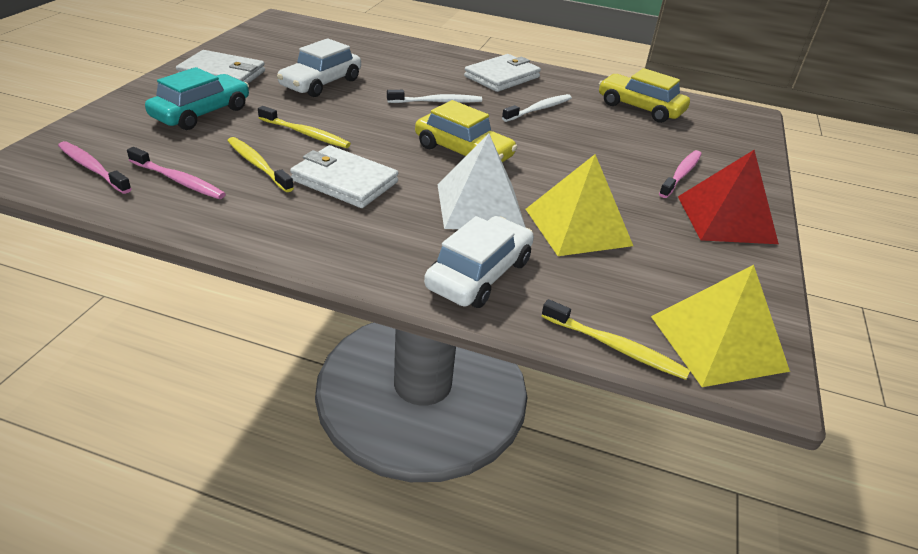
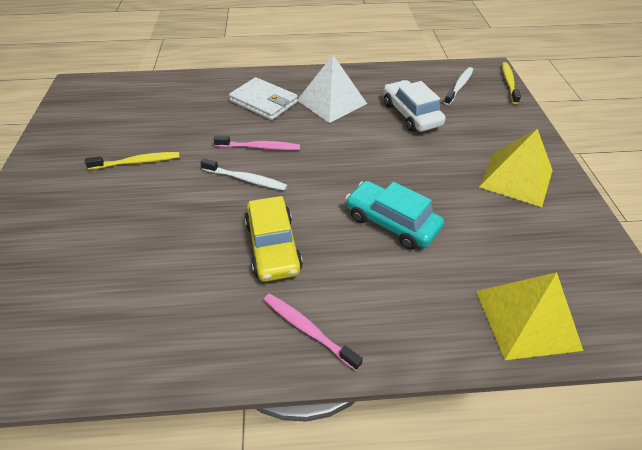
pink toothbrush: 3 -> 2
red pyramid: 1 -> 0
white car: 2 -> 1
white wallet: 3 -> 1
yellow car: 2 -> 1
yellow toothbrush: 3 -> 2

